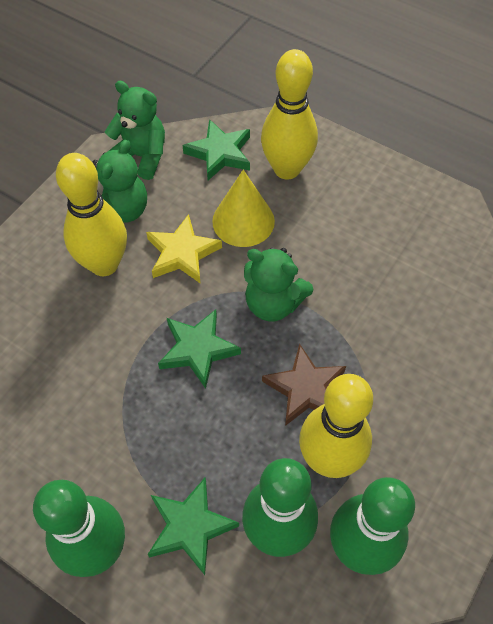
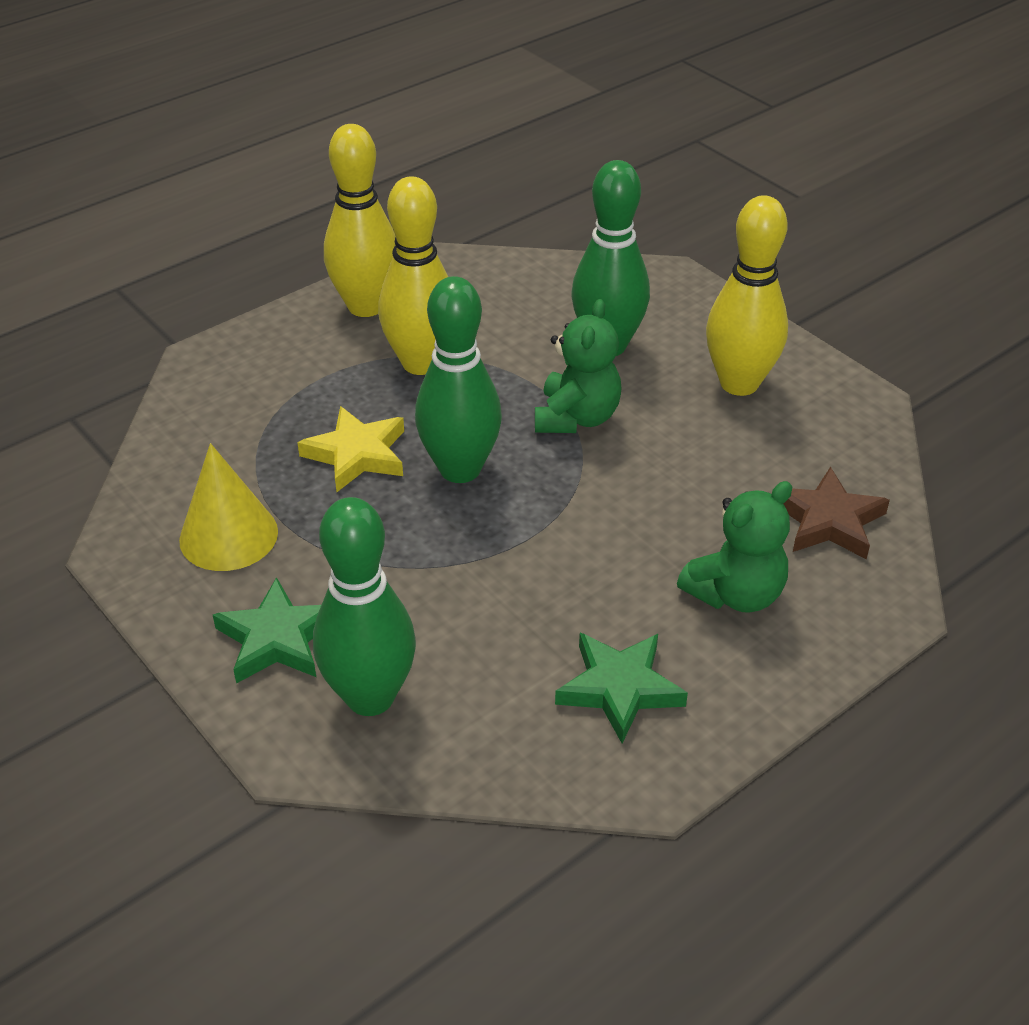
green star: 3 -> 2
green teddy bear: 3 -> 2

